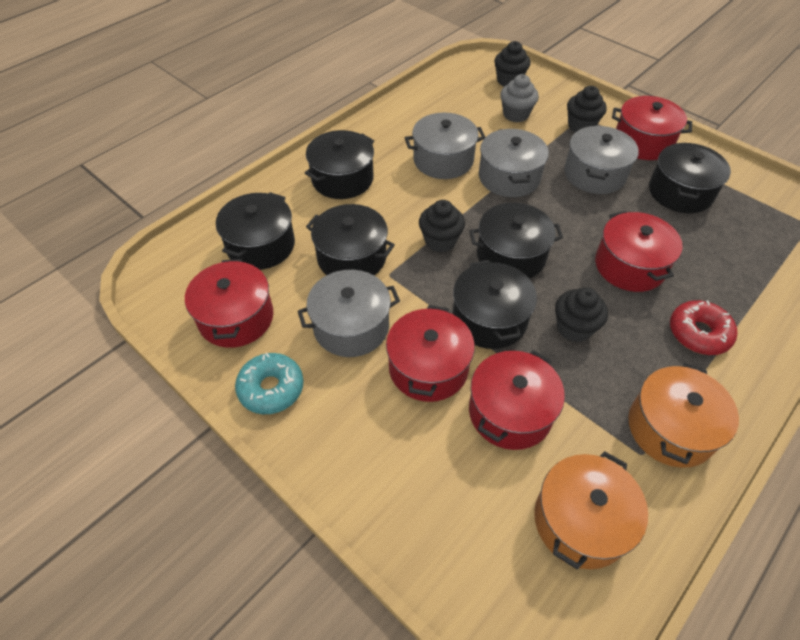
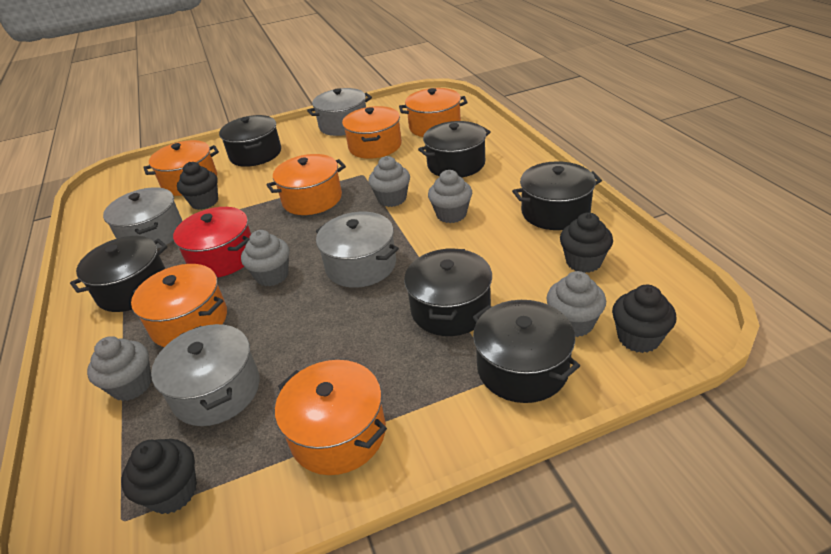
grey cupcake: 1 -> 5
orange pot: 2 -> 6
red donut: 1 -> 0
red pot: 5 -> 1
turquoise donut: 1 -> 0

